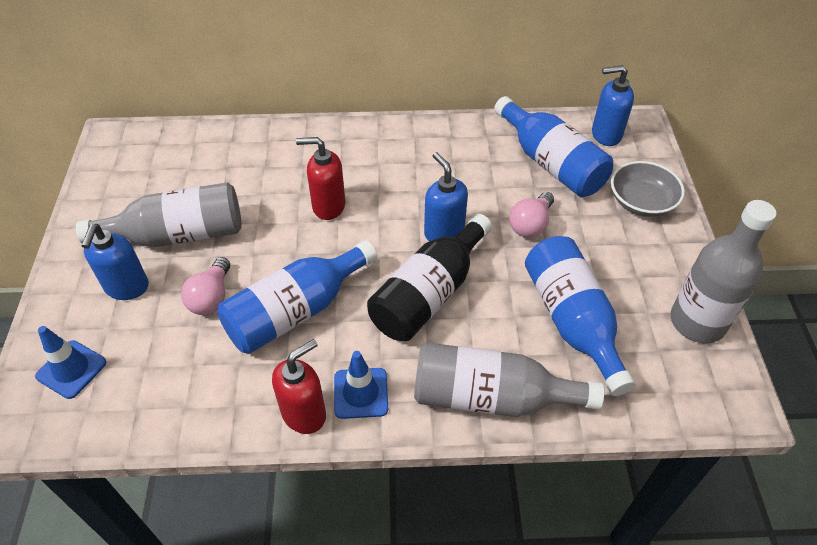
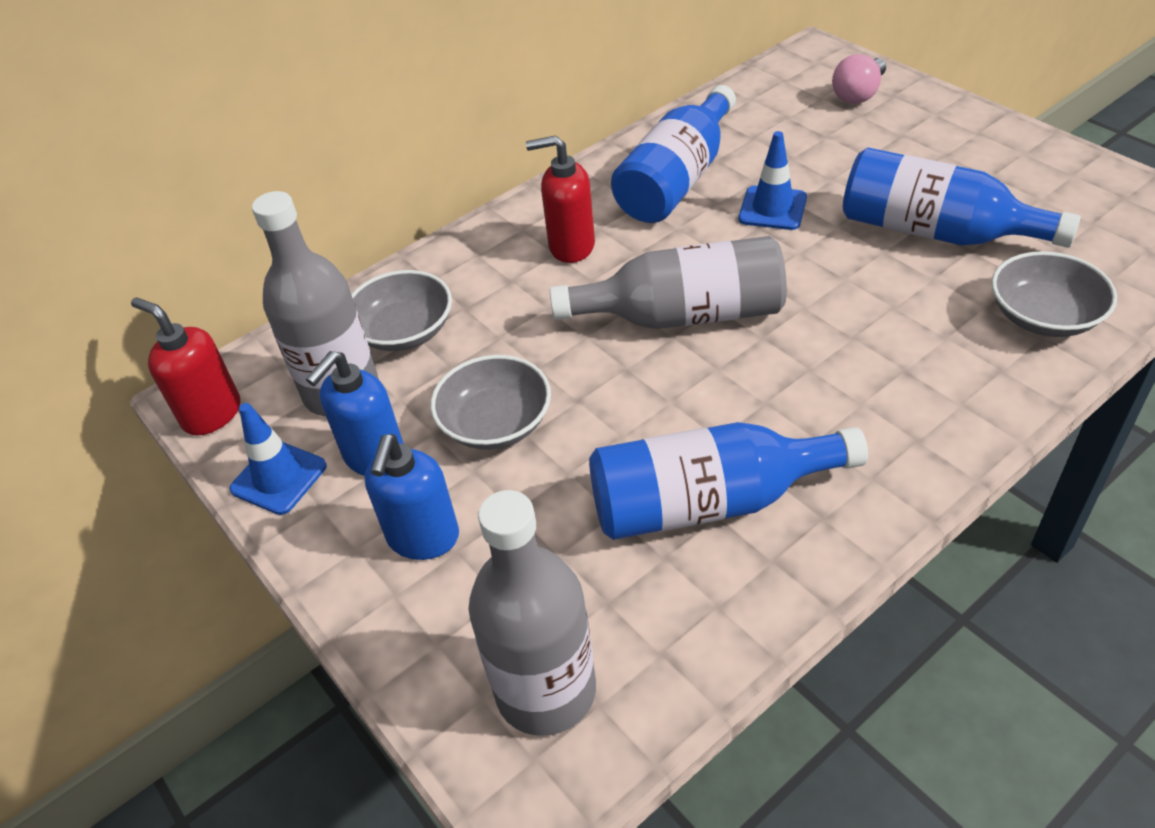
black bottle: 1 -> 0
blue soap dispenser: 3 -> 2
grey bowl: 1 -> 3
pink light bulb: 2 -> 1

